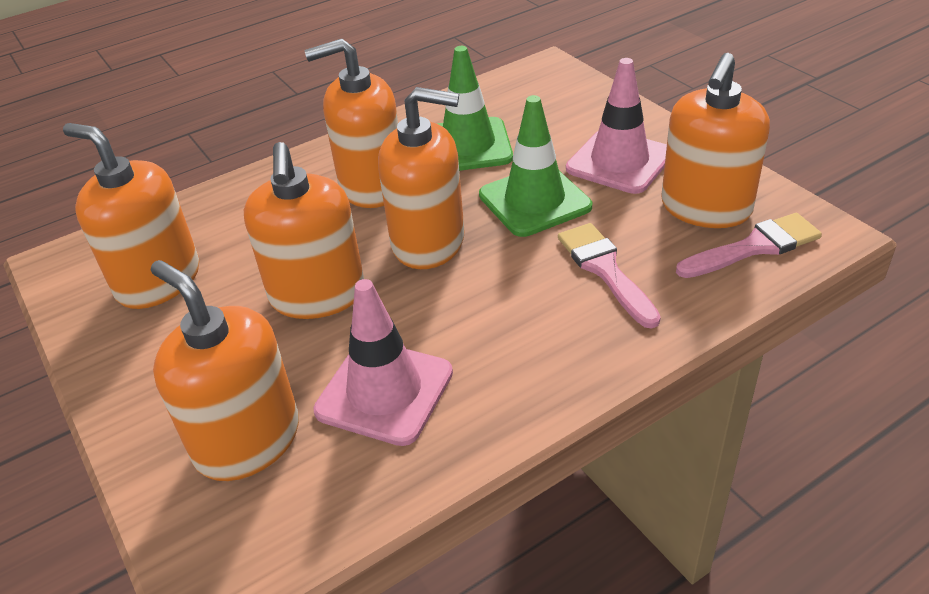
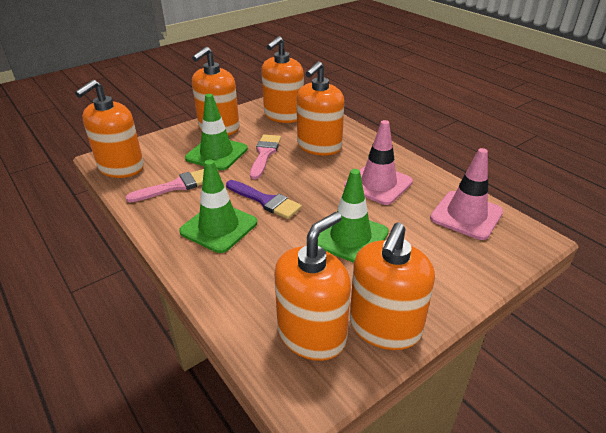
green traffic cone: 2 -> 3
purple brush: 0 -> 1

